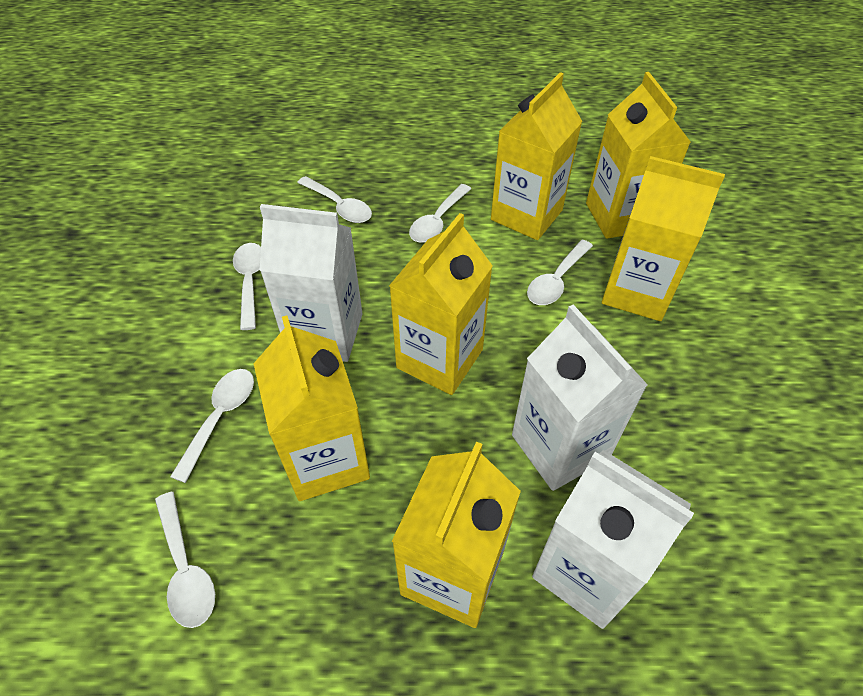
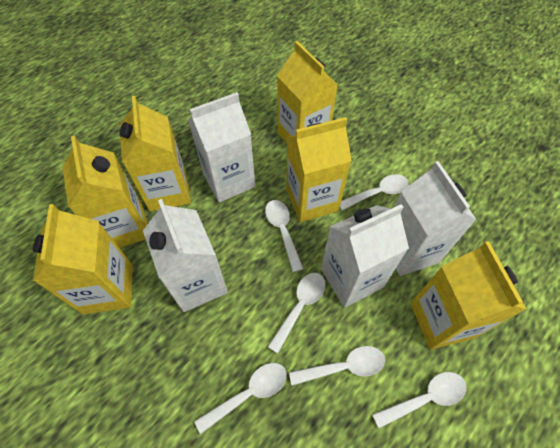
white carton: 3 -> 4

